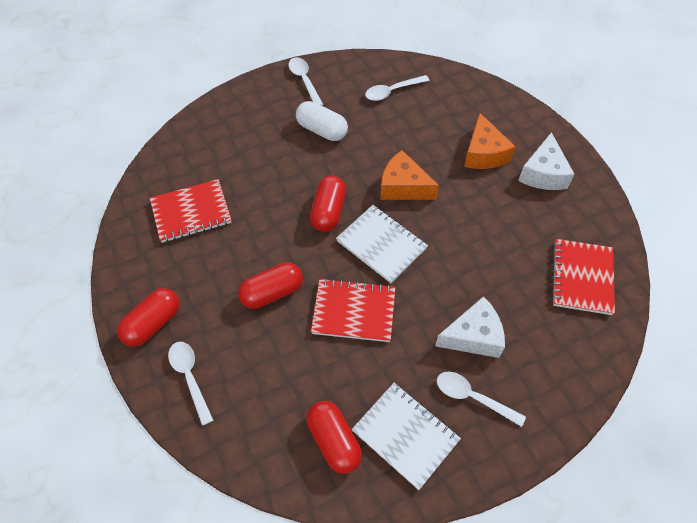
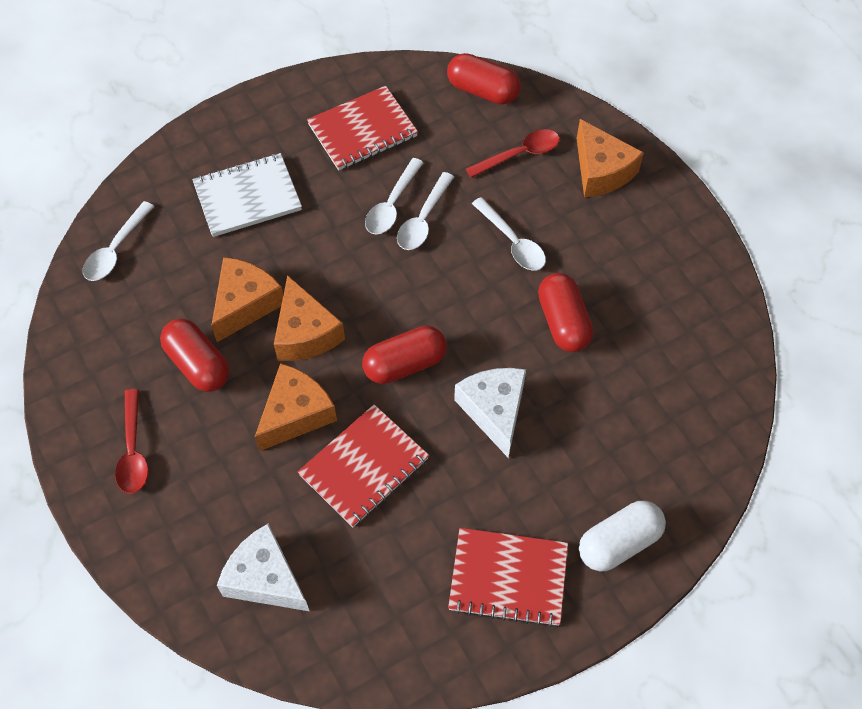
orange cheese: 2 -> 4
red spoon: 0 -> 2
white notebook: 2 -> 1

